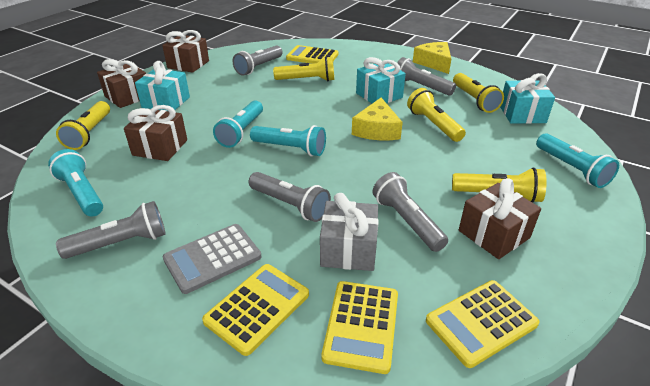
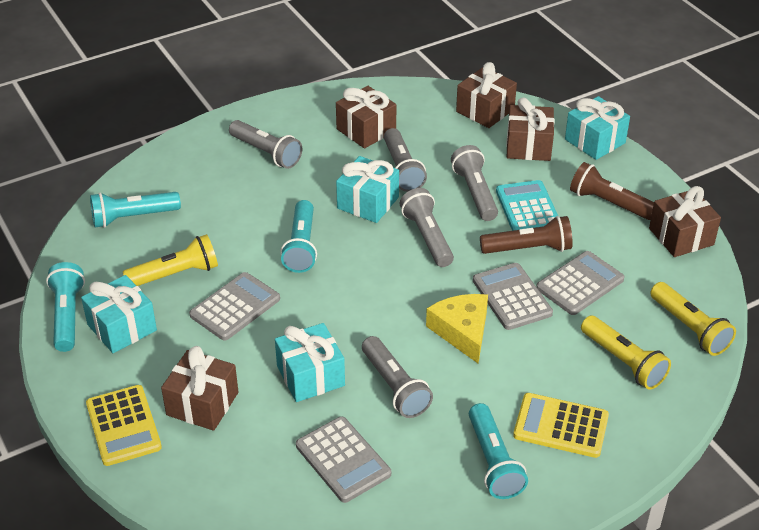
brown flashlight: 0 -> 2
brown gift: 4 -> 5
grey calculator: 1 -> 4
grey gift: 1 -> 0
turquoise calculator: 0 -> 1
turquoise gift: 3 -> 4
yellow calculator: 4 -> 2
yellow cheese: 2 -> 1
yellow flashlight: 5 -> 3

